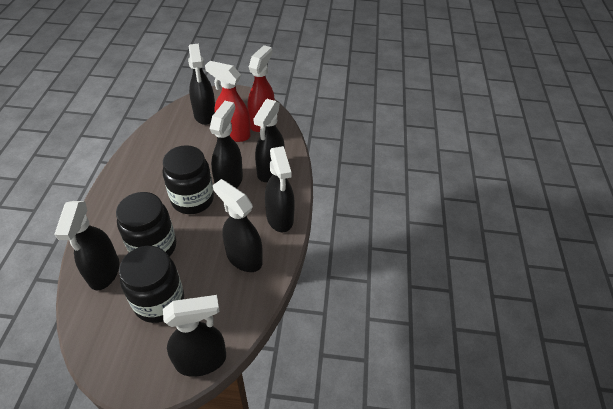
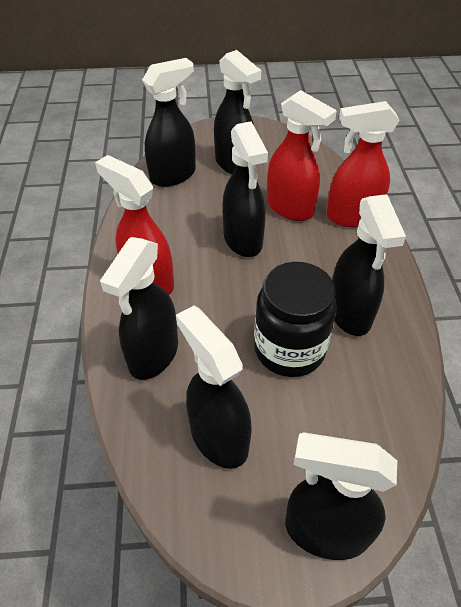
black jar: 3 -> 1
red spray bottle: 2 -> 3

